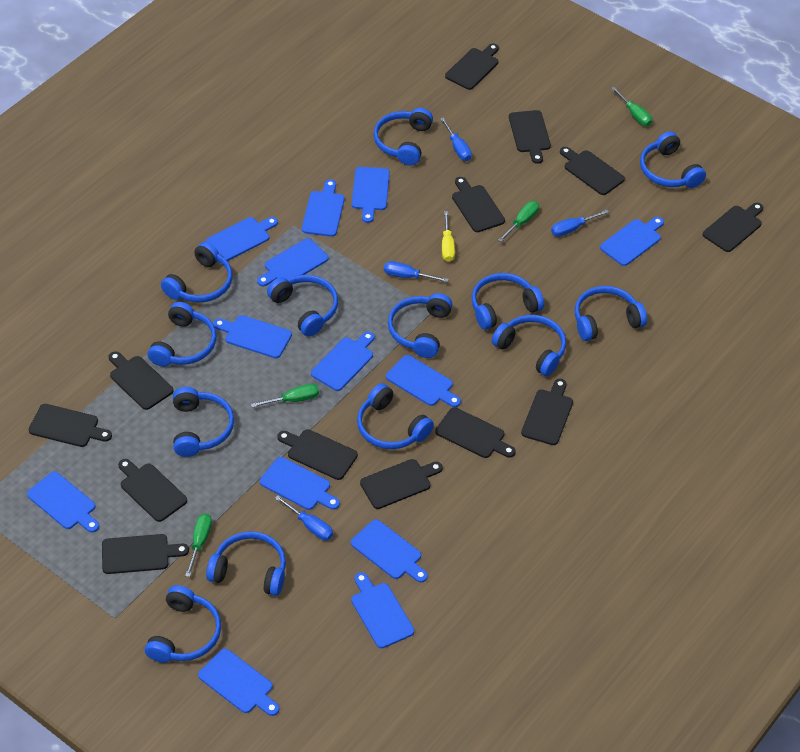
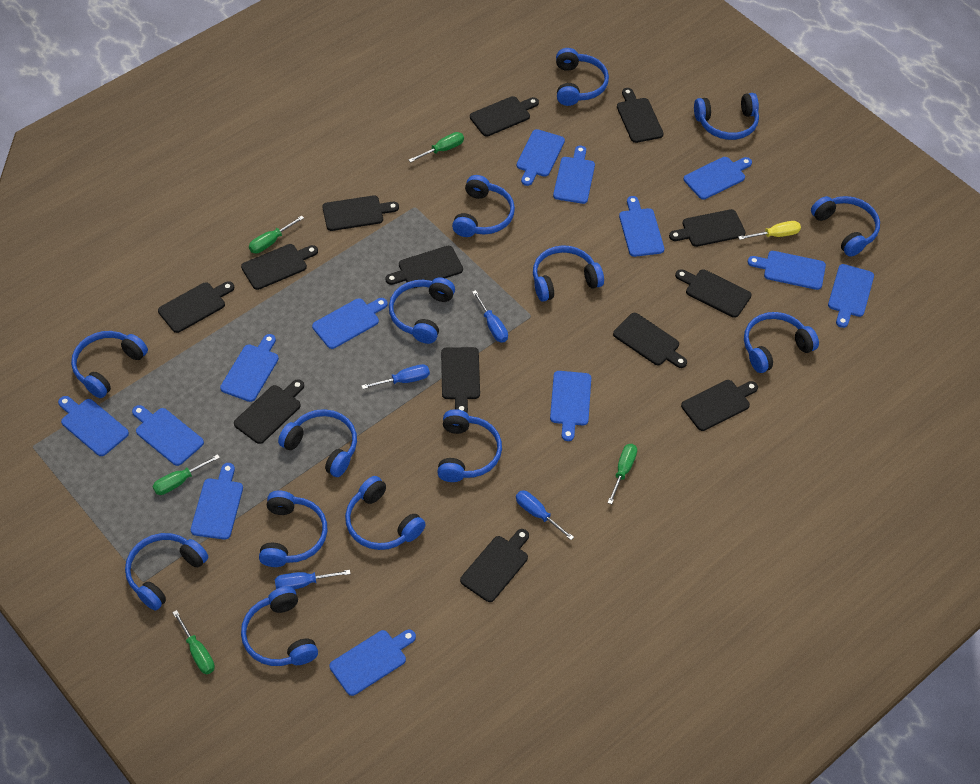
blue headphones: 13 -> 14
green screwdriver: 4 -> 5

